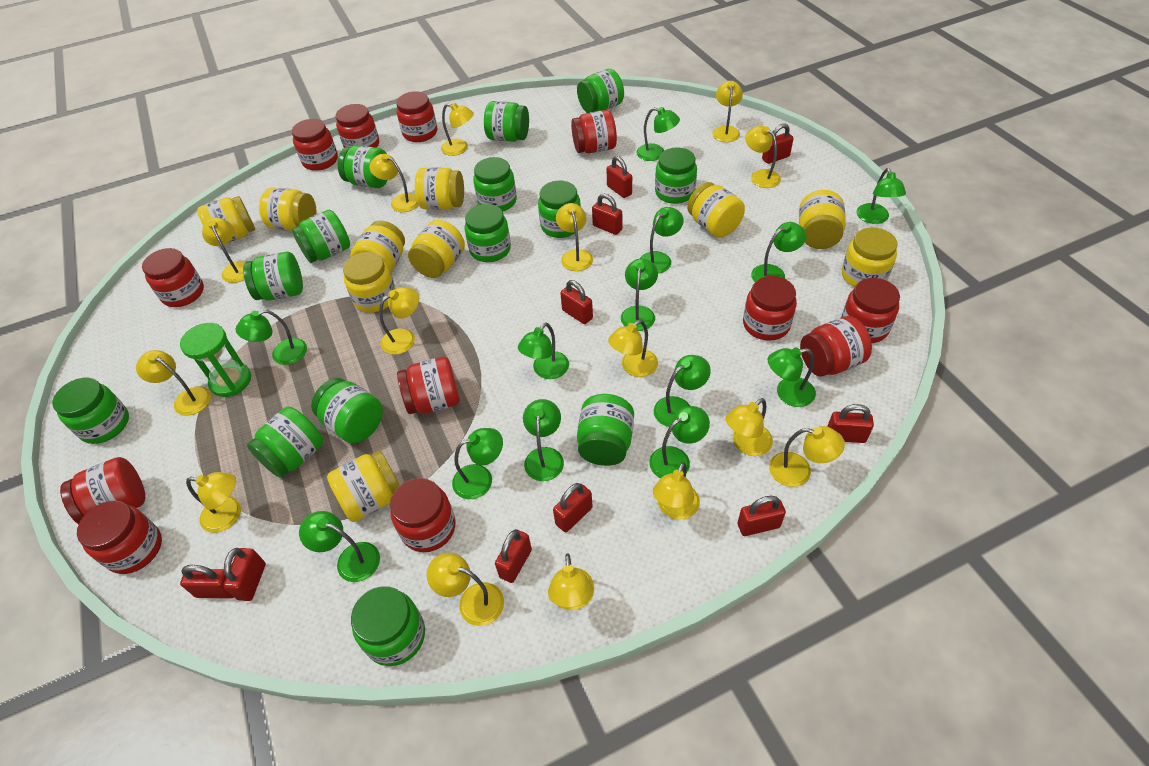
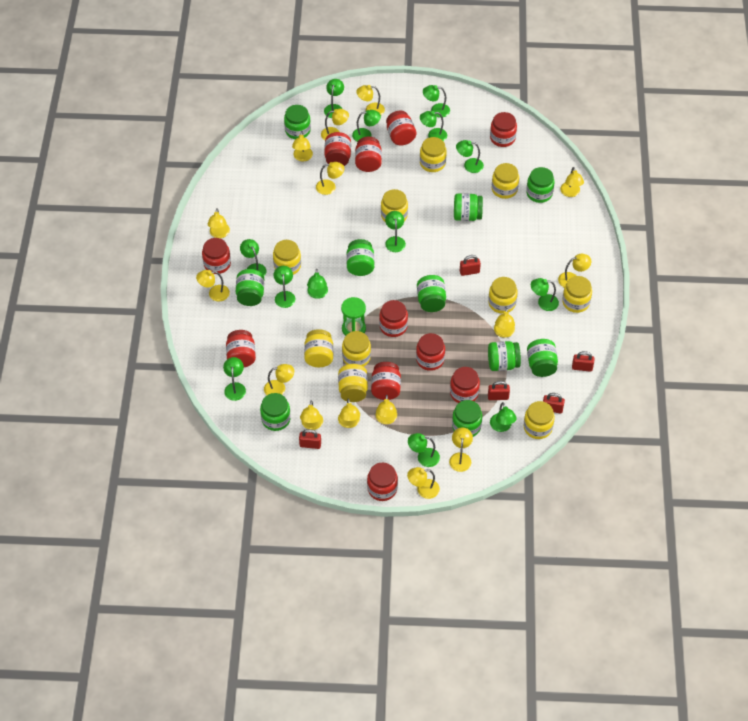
green jar: 14 -> 10
red jar: 12 -> 11
red padlock: 10 -> 5

